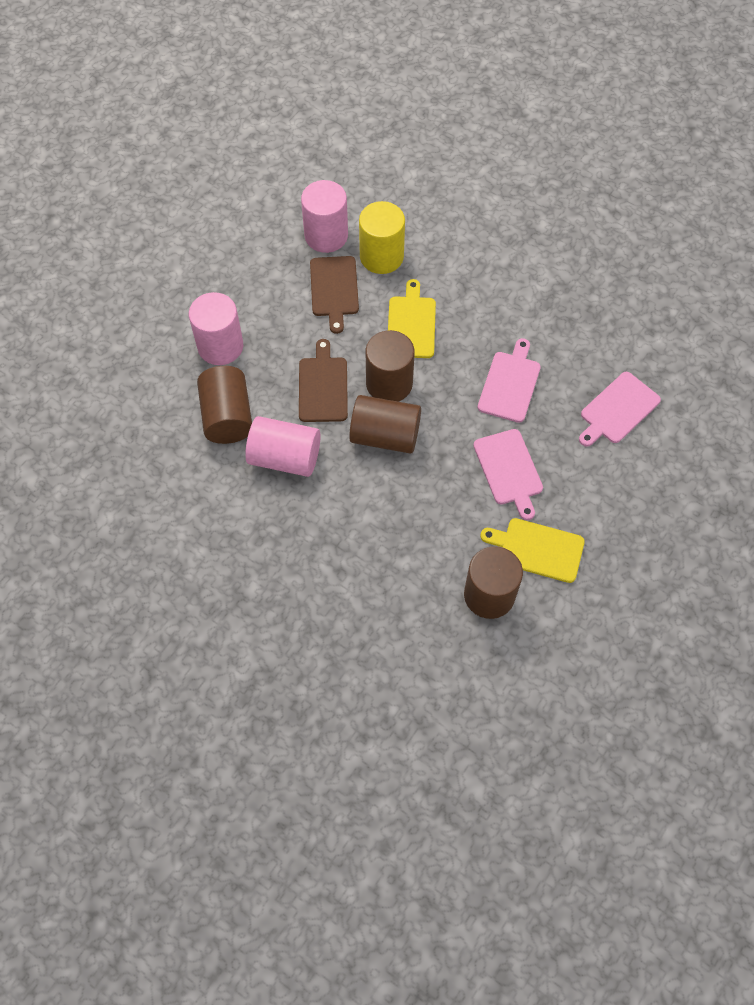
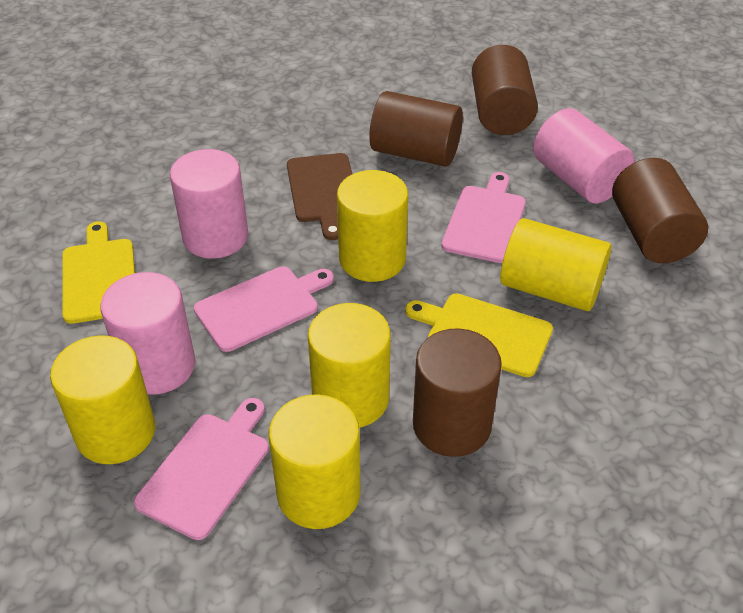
brown cutting board: 2 -> 1
yellow cylinder: 1 -> 5

